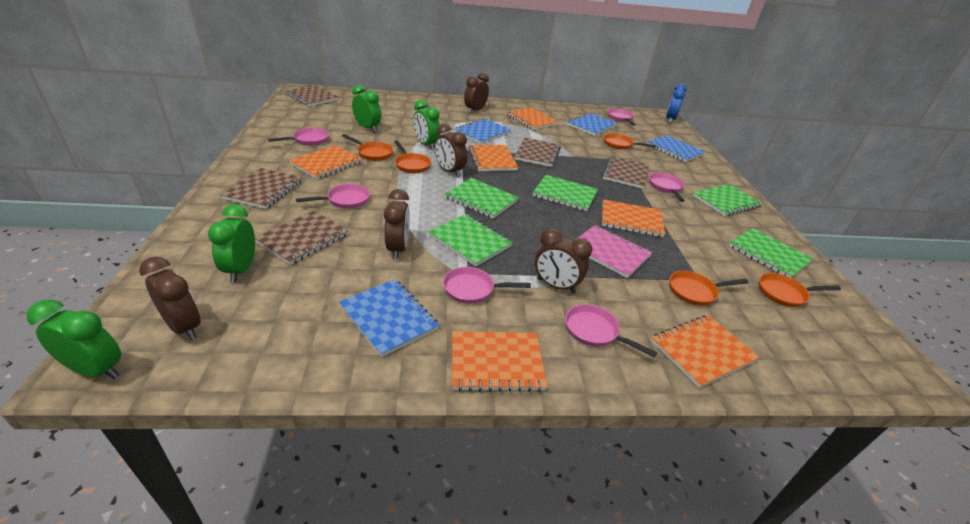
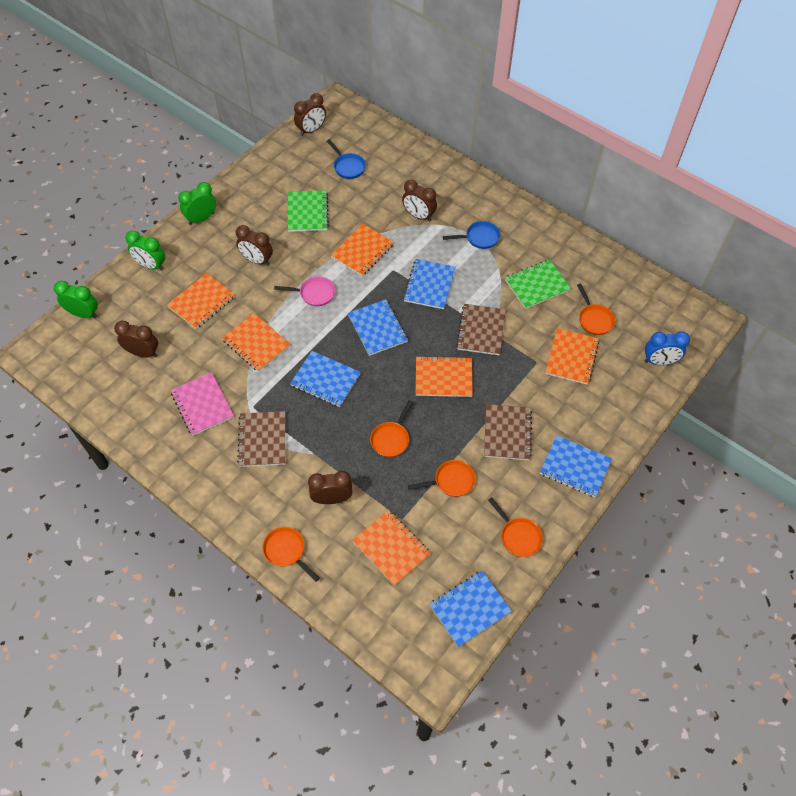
blue notebook: 4 -> 5
blue pan: 0 -> 2
brown notebook: 5 -> 3
green clock: 4 -> 3
green notebook: 5 -> 2
pink pan: 6 -> 1

